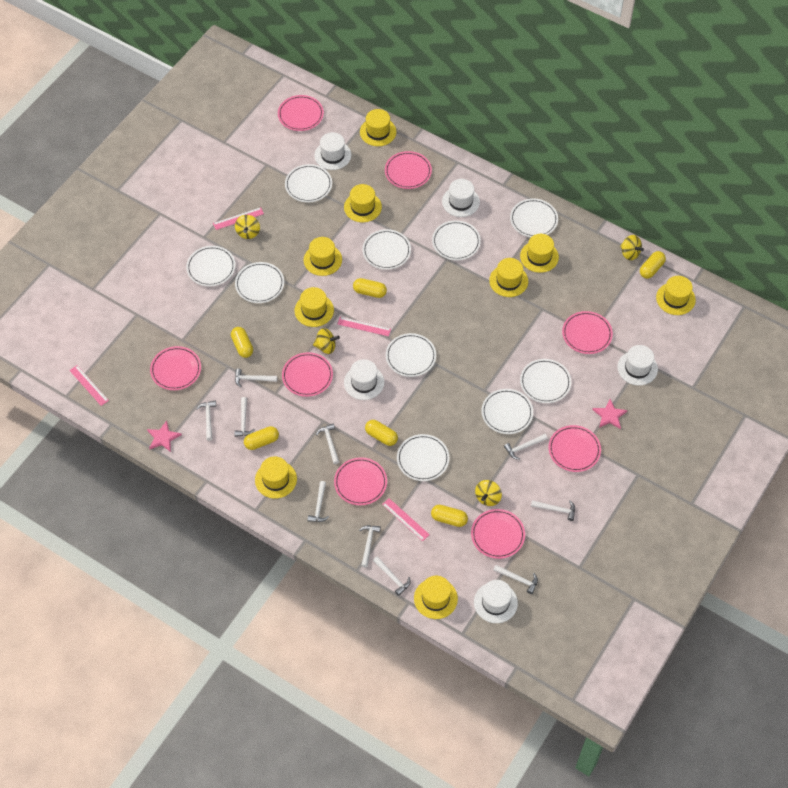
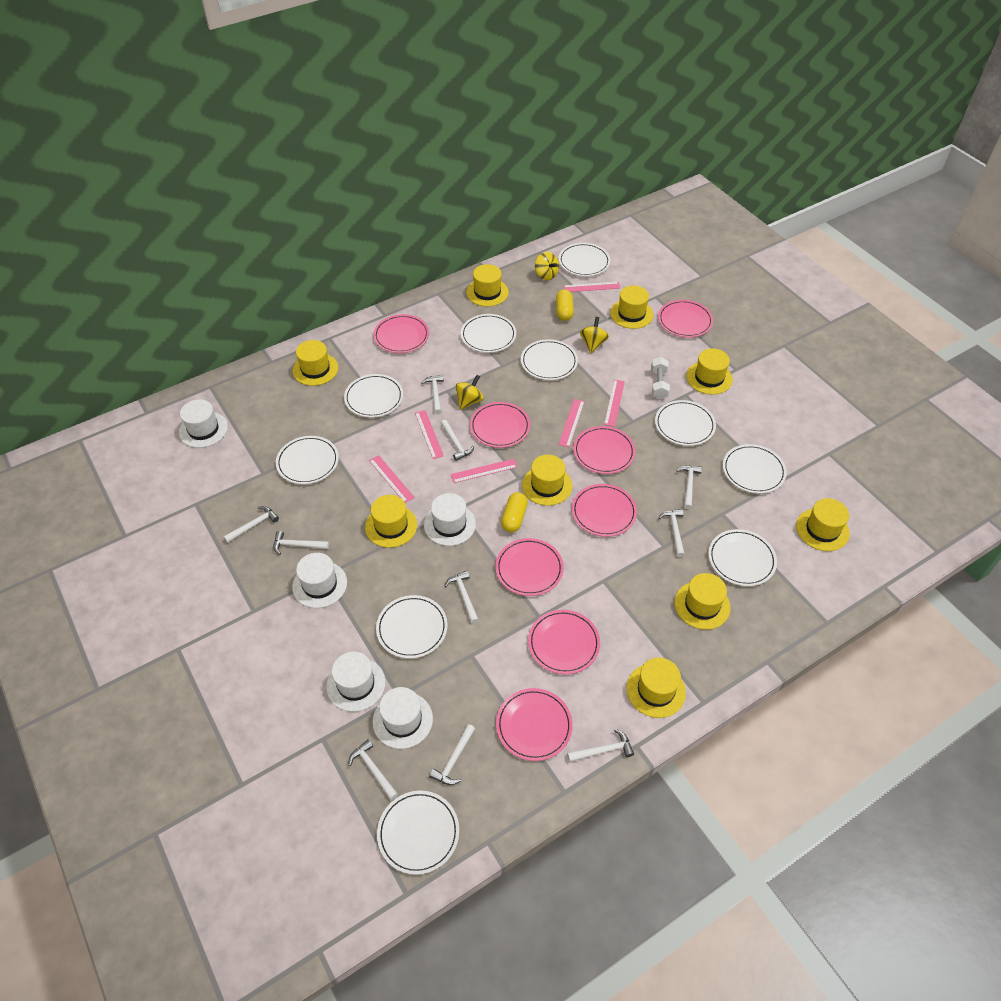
pink ruler: 4 -> 6
pink star: 2 -> 0
white dumbbell: 0 -> 1
yellow capsule: 6 -> 2
yellow spinning top: 4 -> 3

